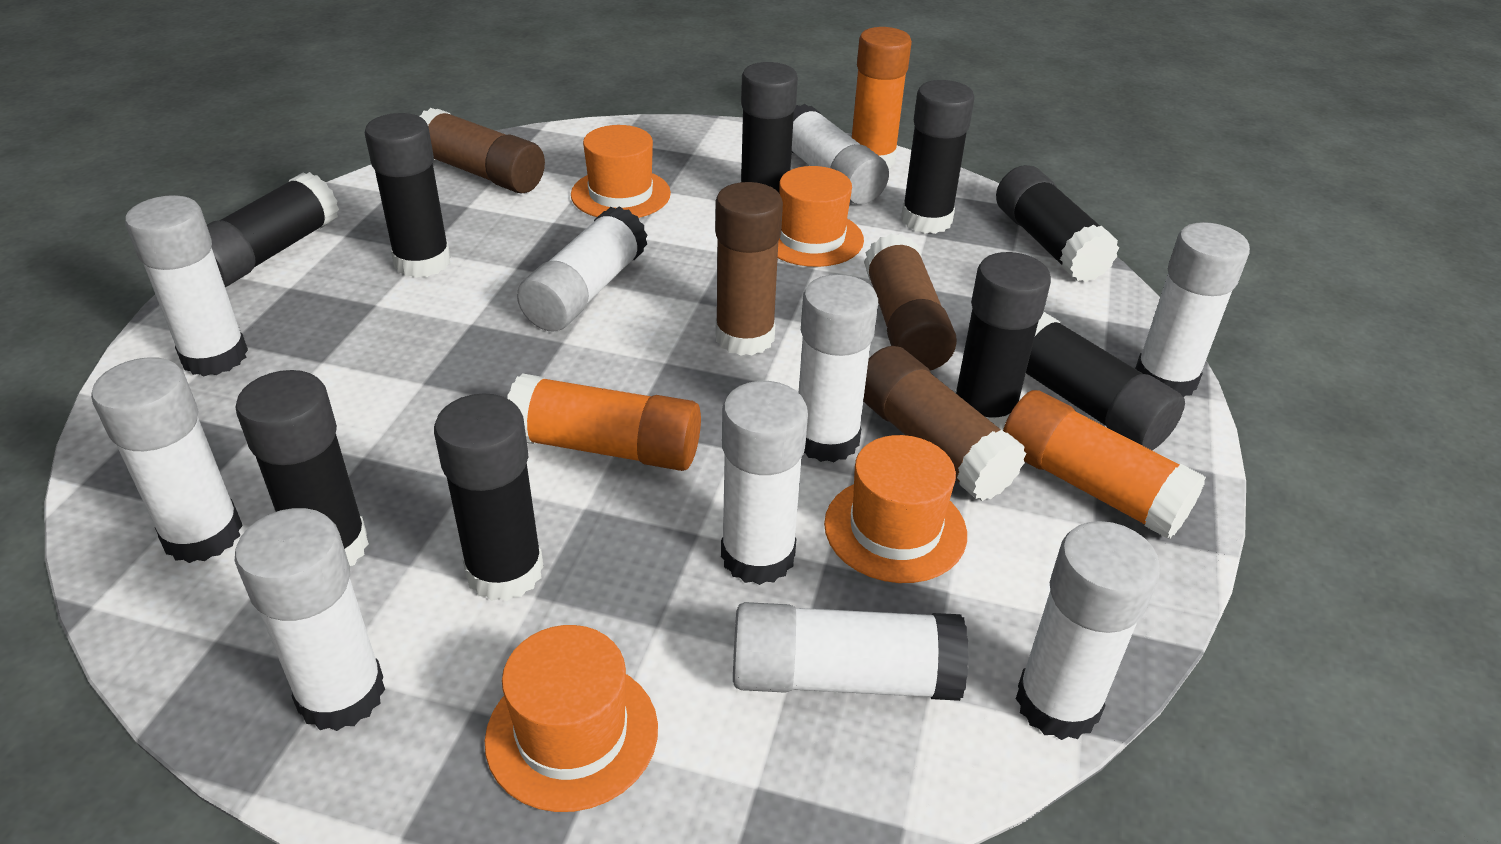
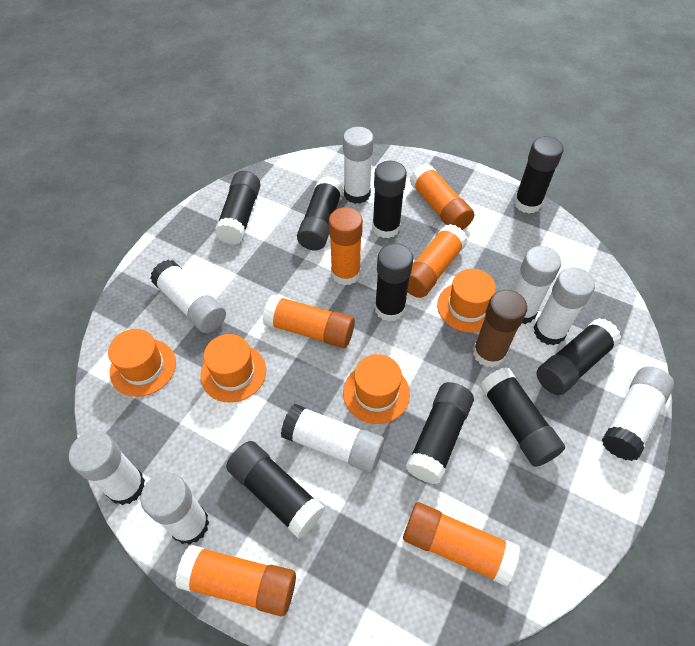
brown glue stick: 4 -> 1
orange glue stick: 3 -> 6
white glue stick: 10 -> 8

